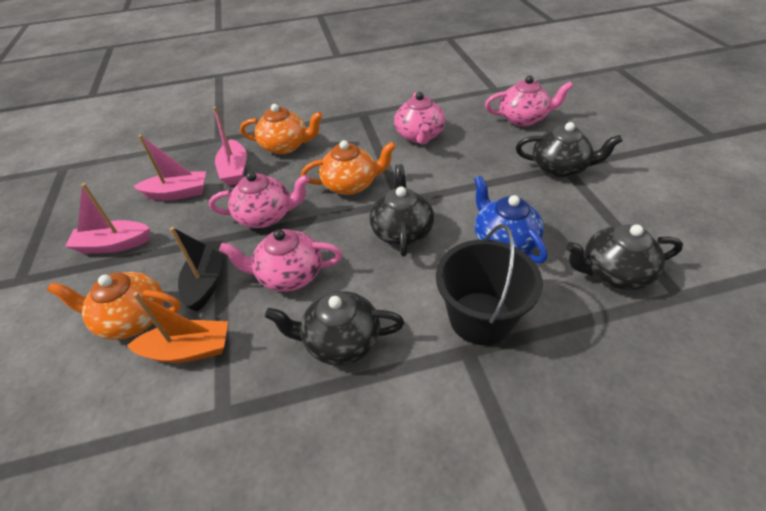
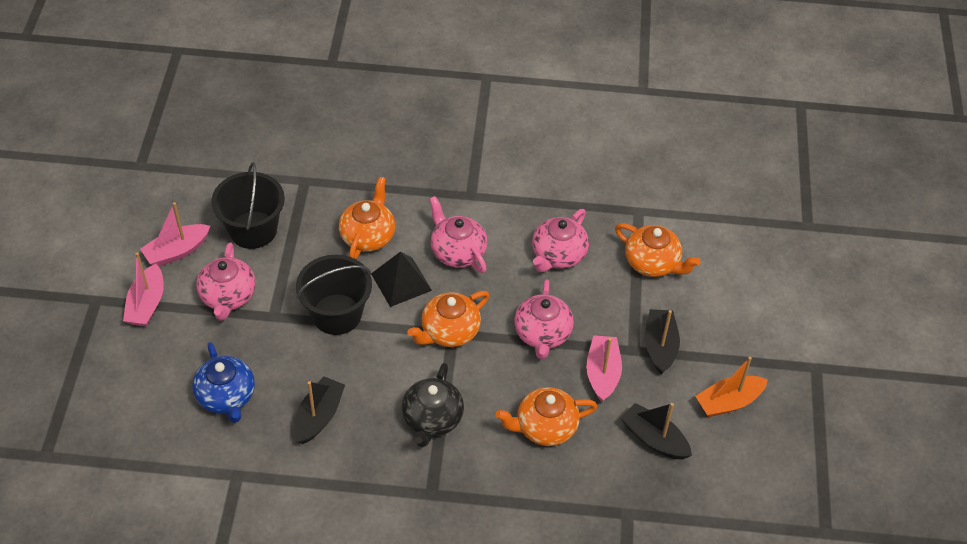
black boat: 1 -> 3
black bucket: 1 -> 2
black pyramid: 0 -> 1
black teapot: 4 -> 1
orange teapot: 3 -> 4

